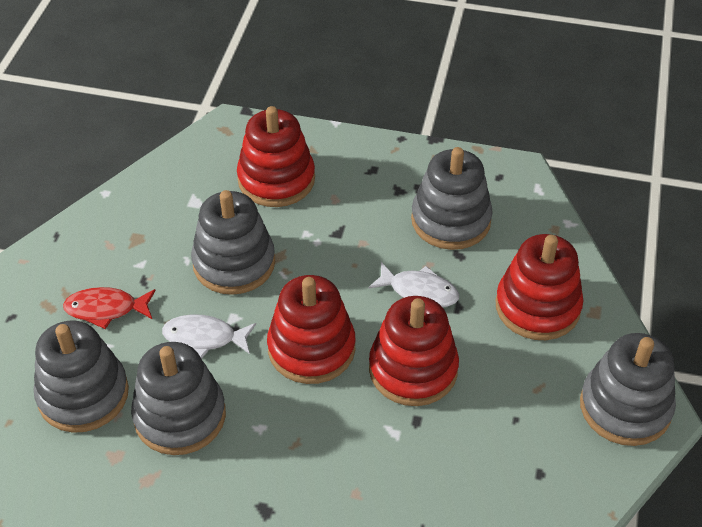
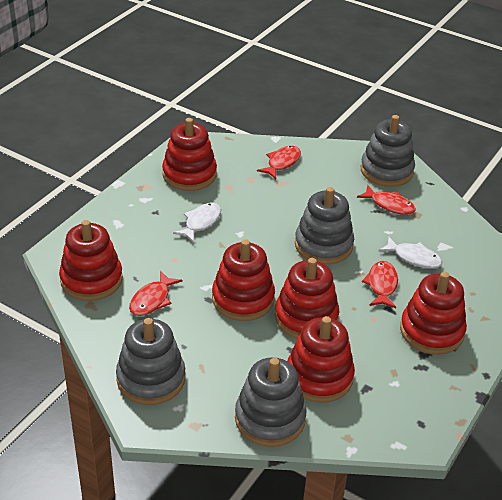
grey stacking toy: 5 -> 4
red fish: 1 -> 4
red stacking toy: 4 -> 6

